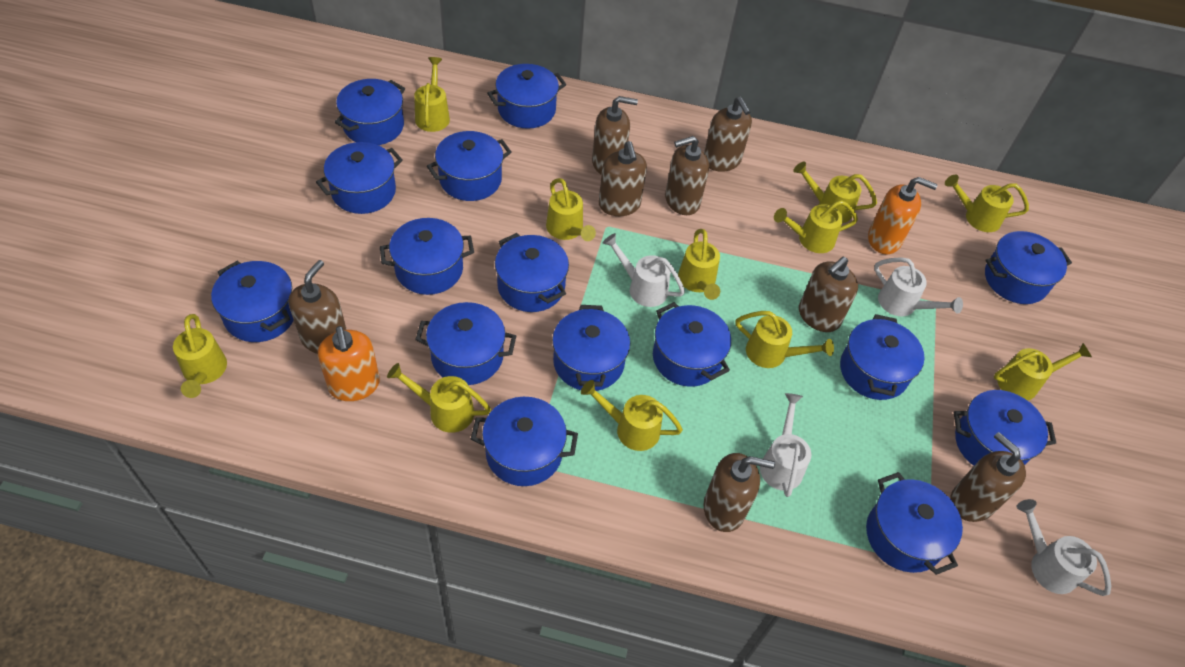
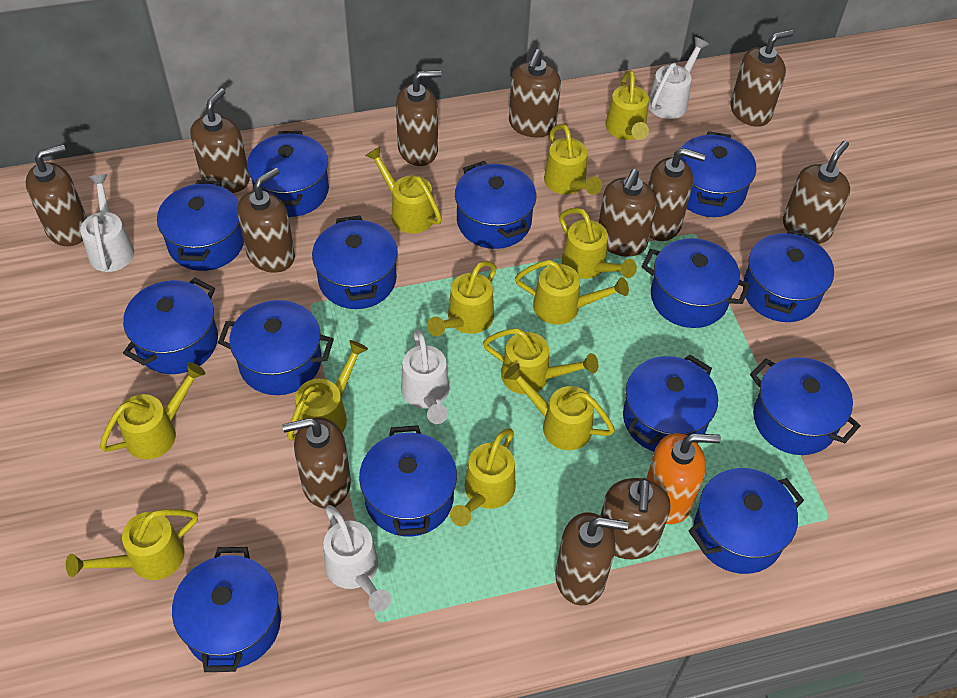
blue pot: 15 -> 14
brown soap dispenser: 8 -> 12
orange soap dispenser: 2 -> 1
yellow watering can: 11 -> 12

